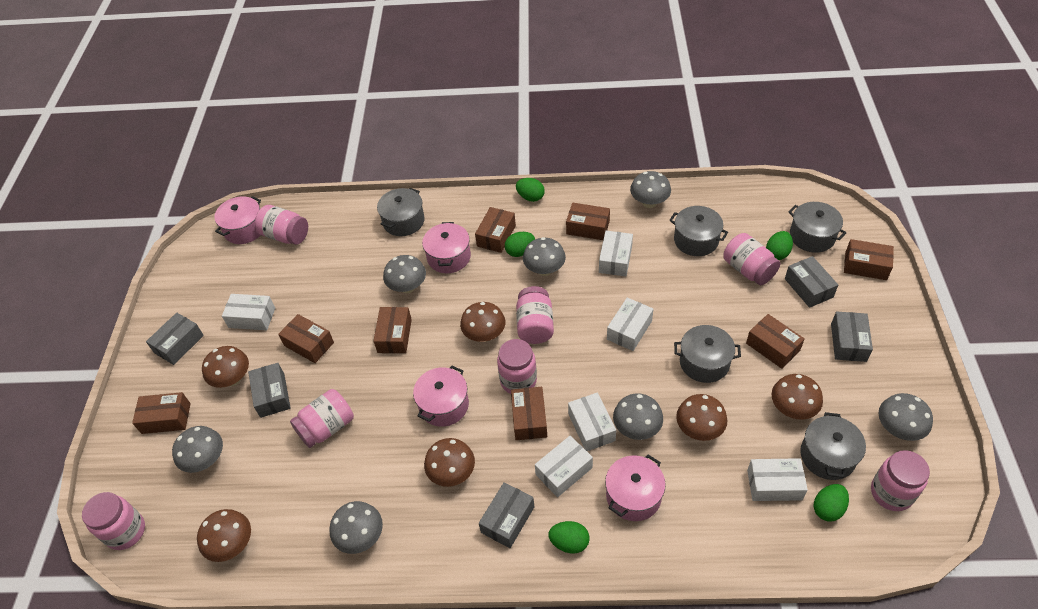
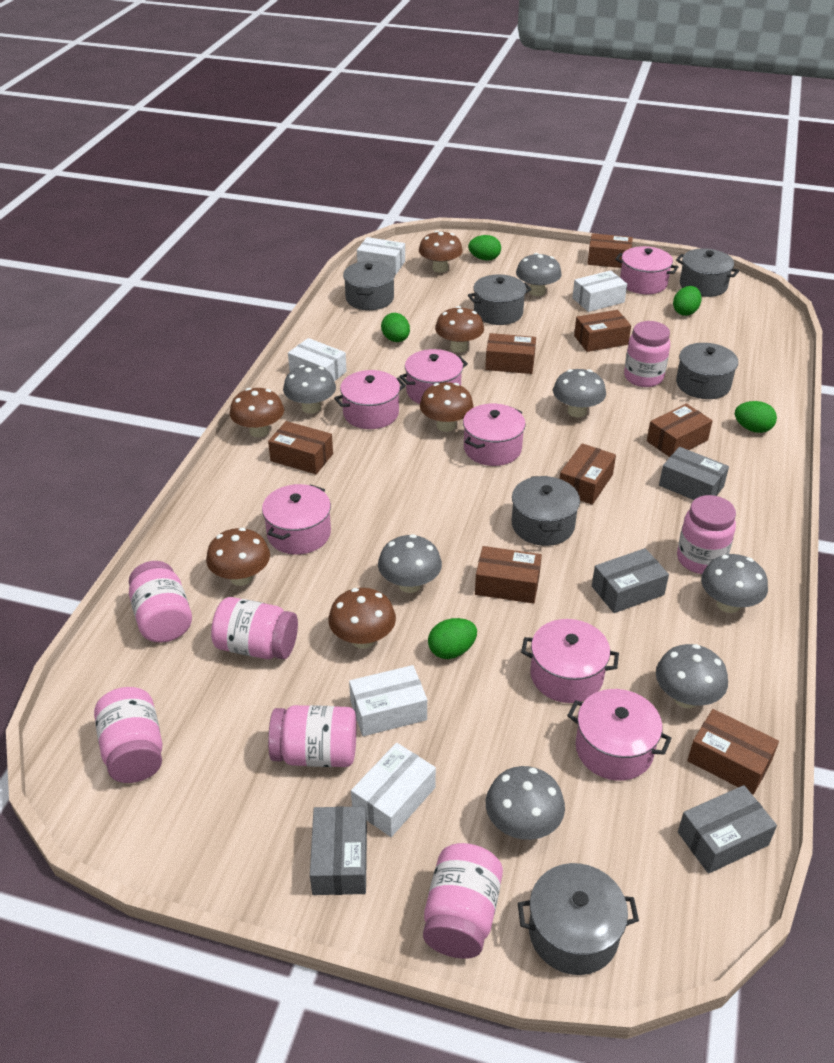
grey box: 5 -> 4
grey pot: 5 -> 6
pink pot: 4 -> 7
white box: 6 -> 5

